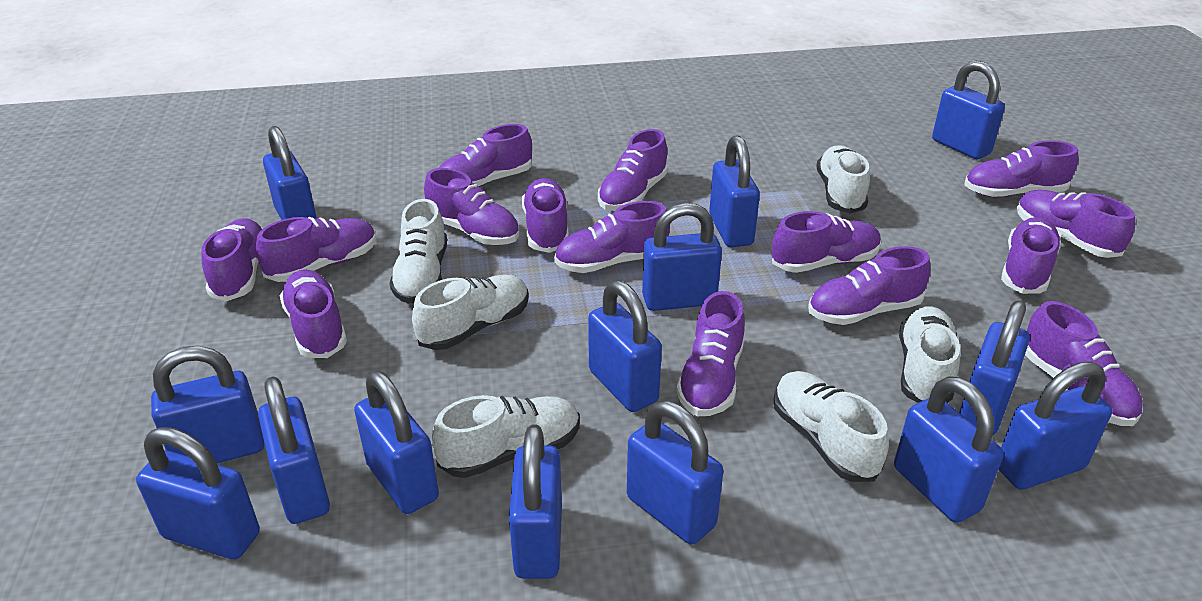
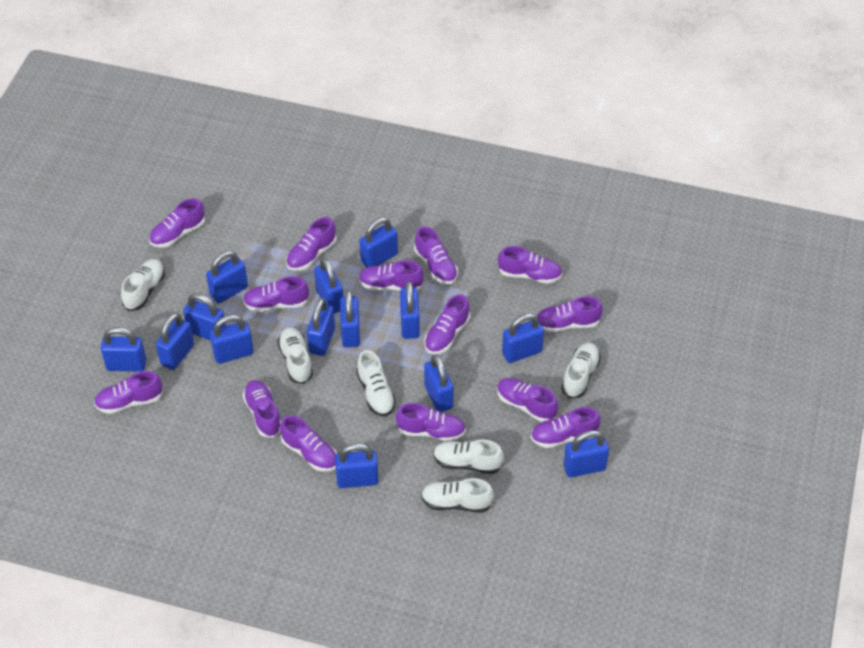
purple shoe: 15 -> 14

